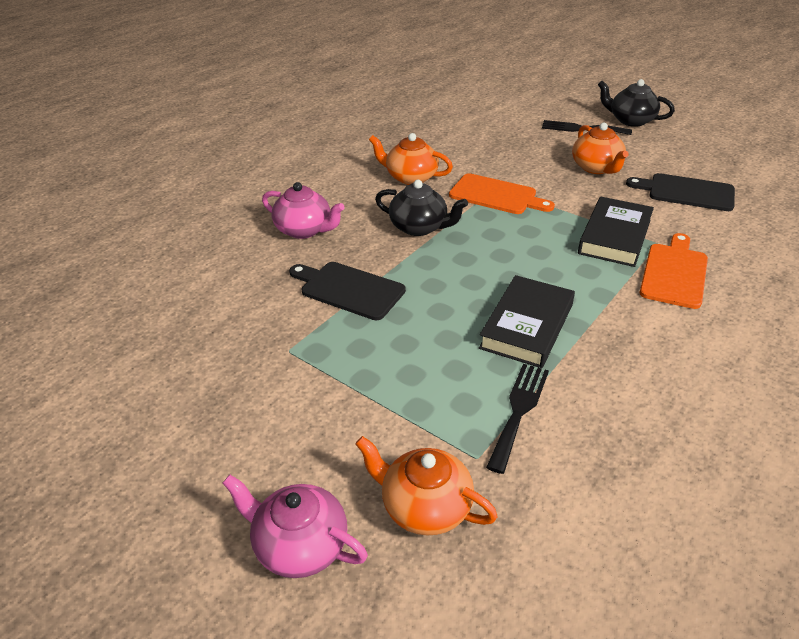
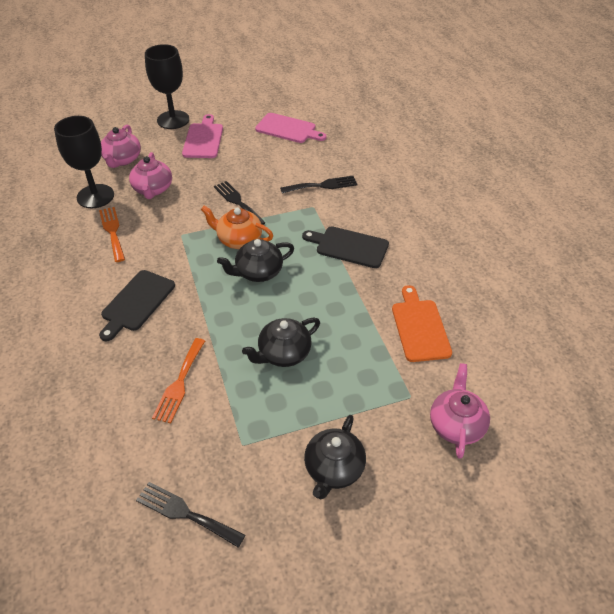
black book: 2 -> 0
black fork: 2 -> 3
black goblet: 0 -> 2
black teapot: 2 -> 3
orange cutting board: 2 -> 1
orange fork: 0 -> 2
orange teapot: 3 -> 1
pink cutting board: 0 -> 2
pink teapot: 2 -> 3

